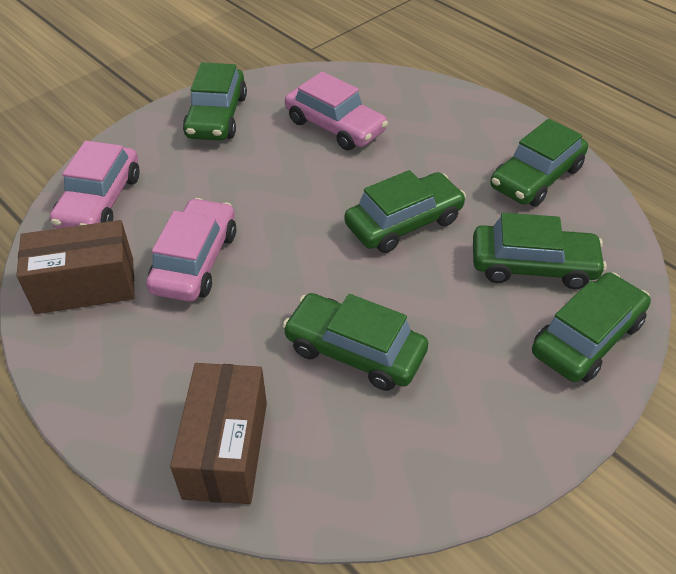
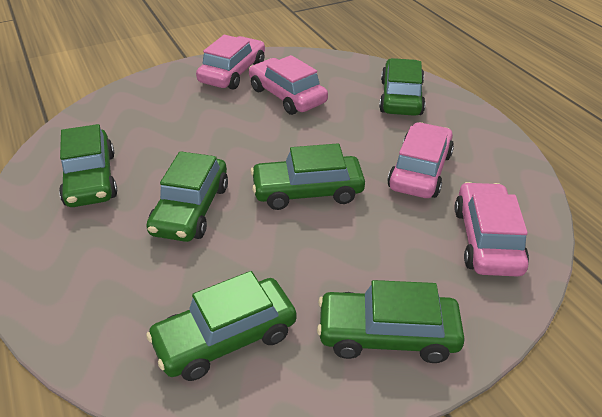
brown box: 2 -> 0
pink car: 3 -> 4

